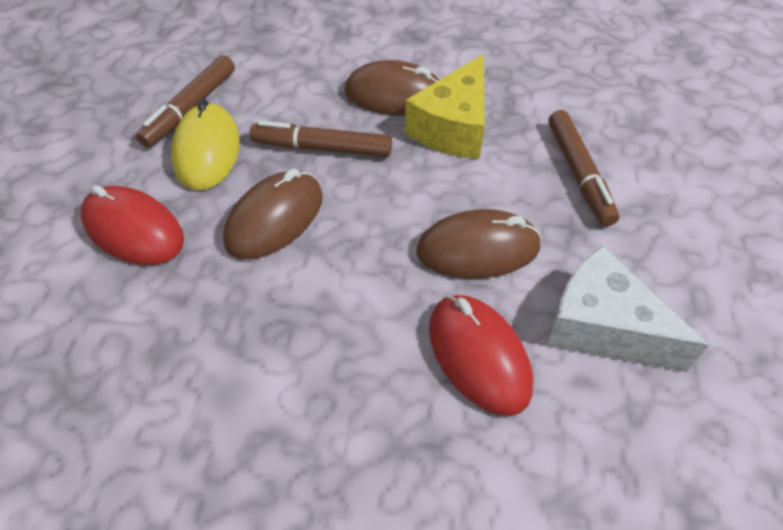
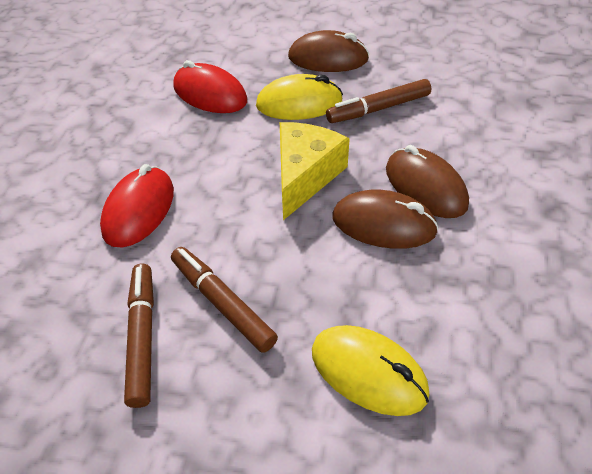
white cheese: 1 -> 0
yellow mouse: 1 -> 2

